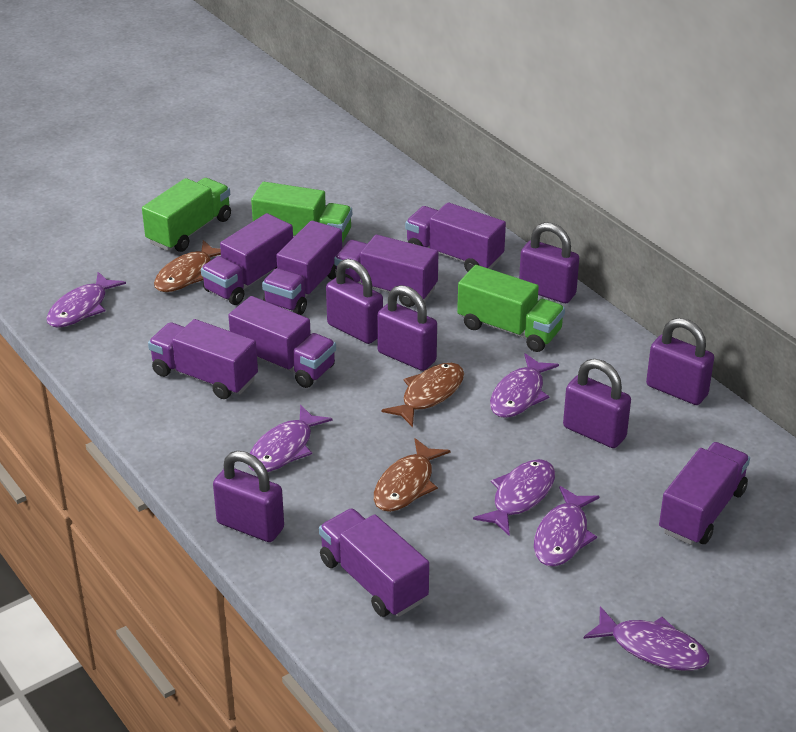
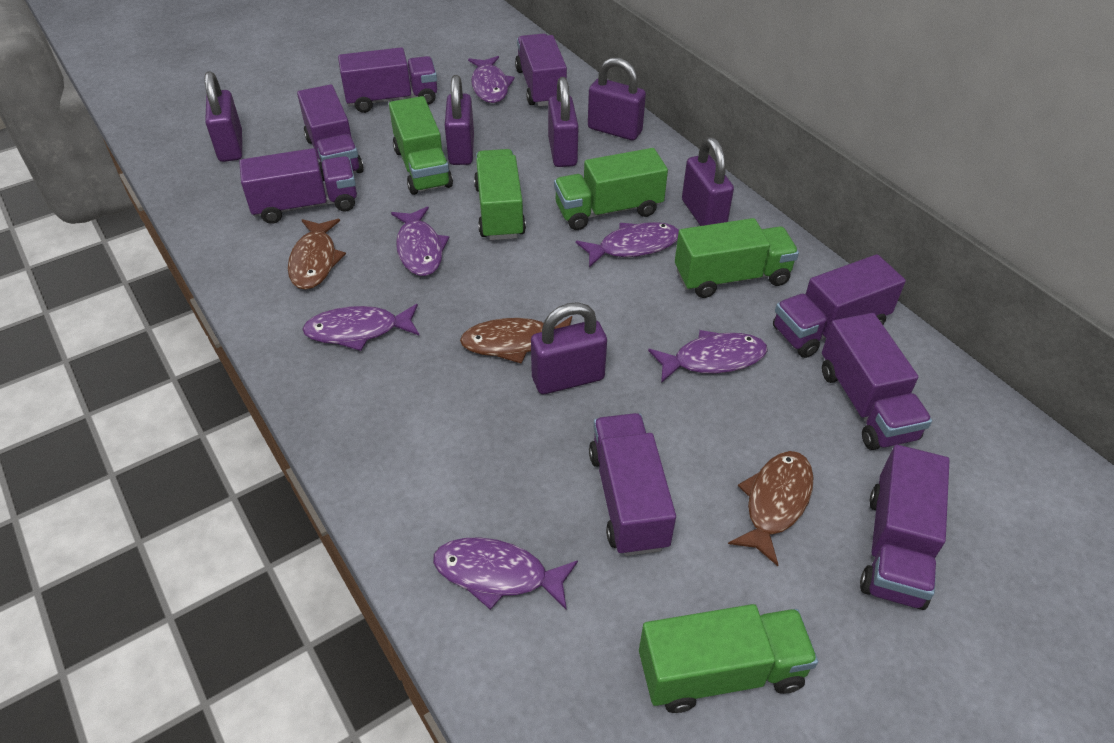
green truck: 3 -> 5

